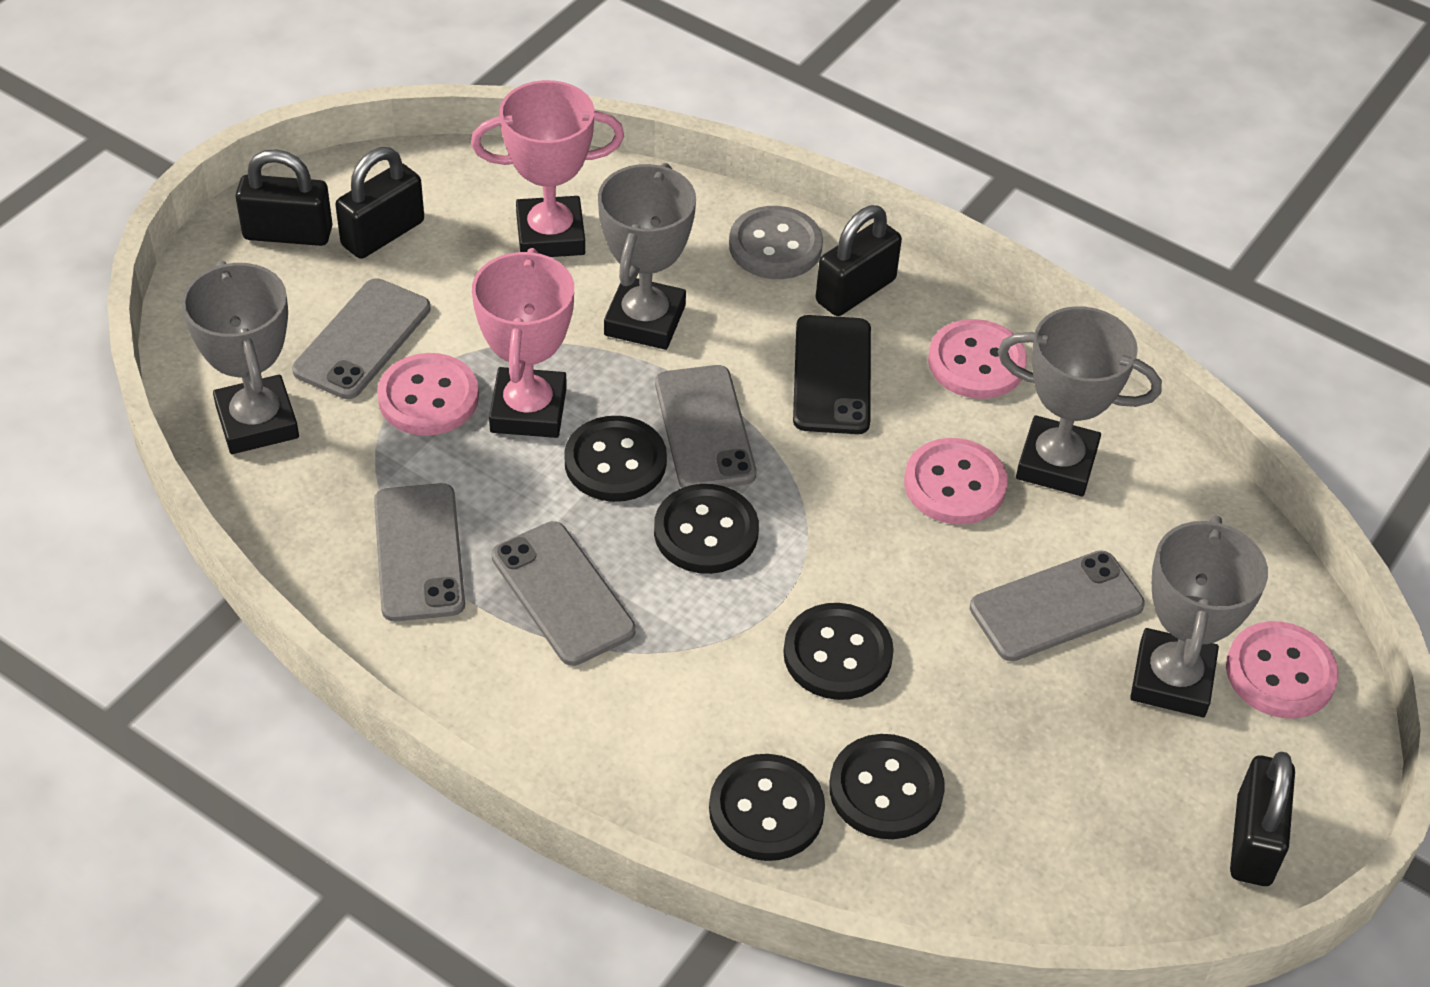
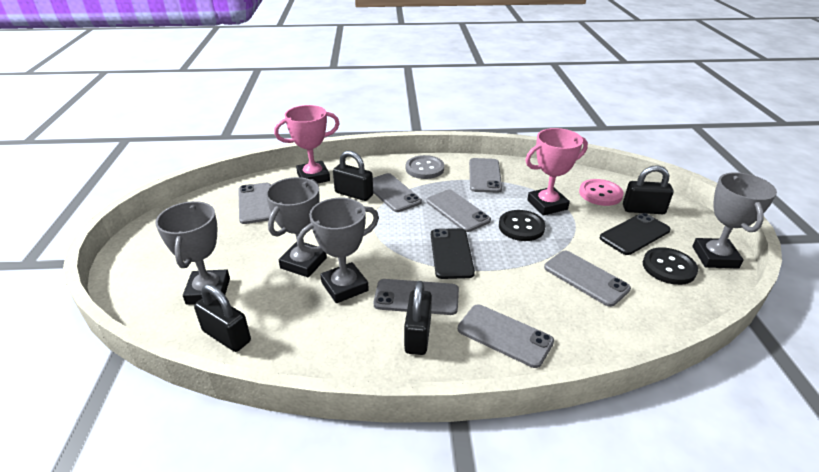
black button: 5 -> 2
black phone: 1 -> 2
grey phone: 5 -> 7
pink button: 4 -> 1

